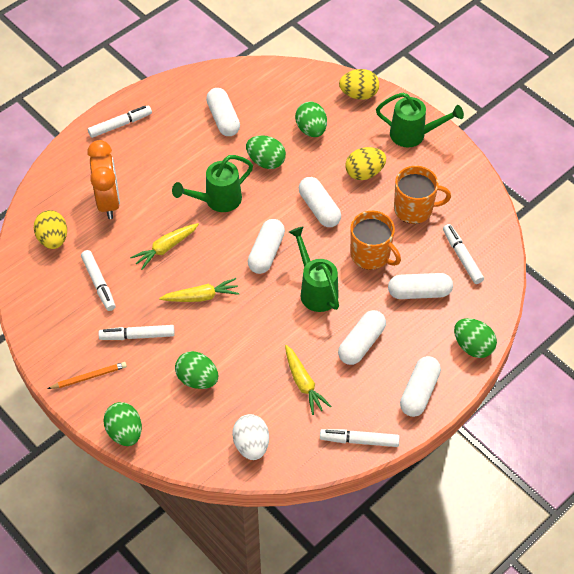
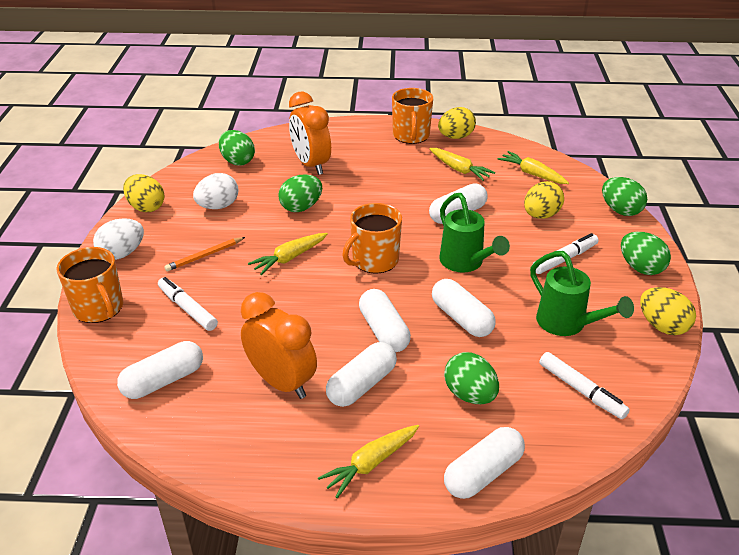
green watering can: 3 -> 2
orange clock: 1 -> 2
orange mug: 2 -> 3
white egg: 1 -> 2
white marker: 5 -> 3
yellow carrot: 3 -> 4
yellow egg: 3 -> 4

